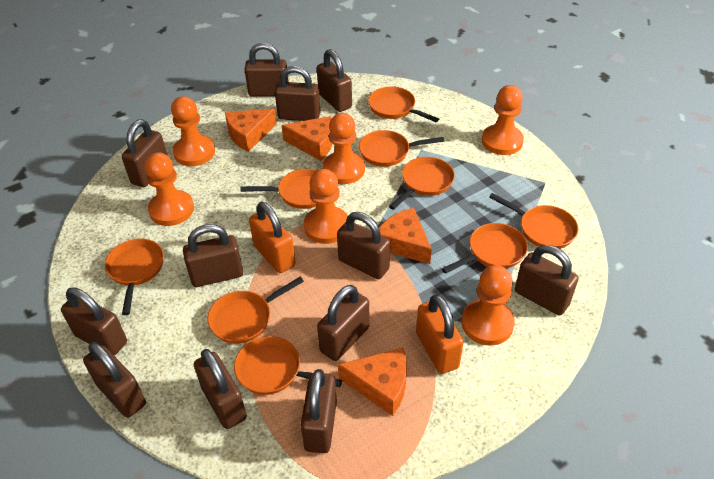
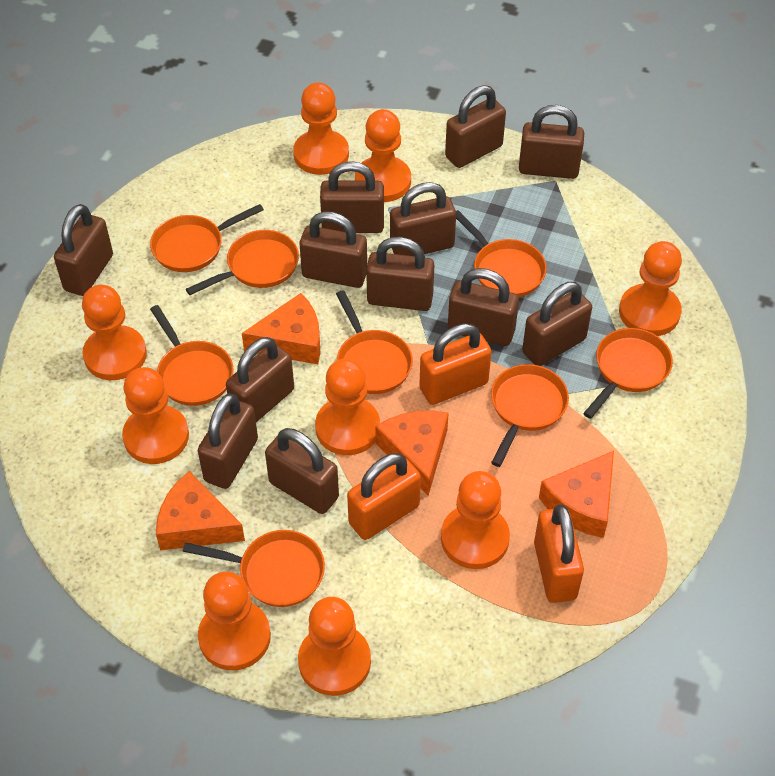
orange padlock: 2 -> 3
orange pan: 9 -> 8
orange pawn: 6 -> 9

